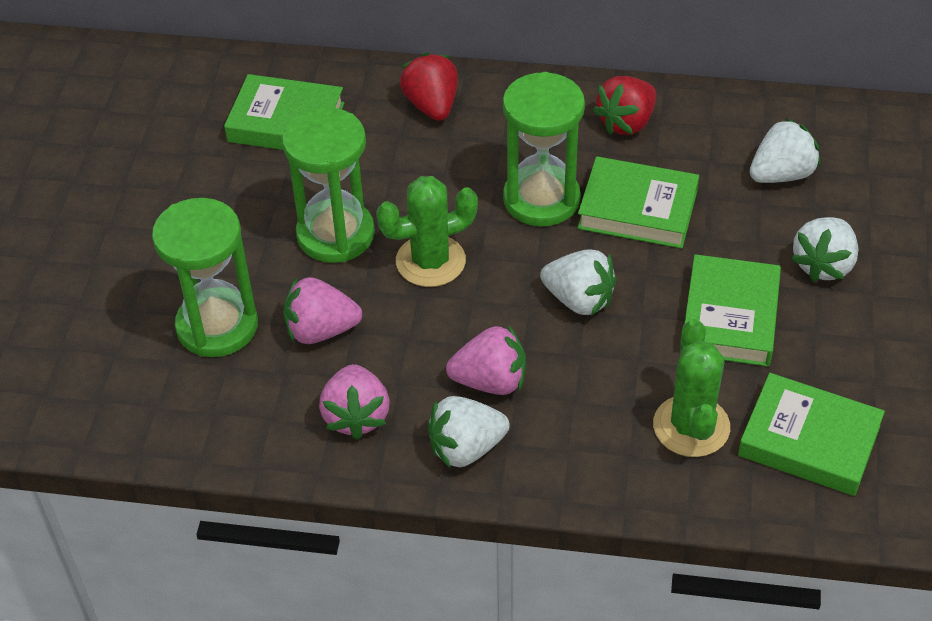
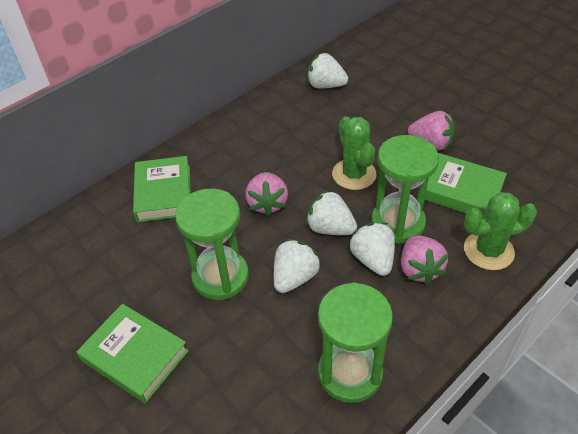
green book: 4 -> 3
red strawberry: 2 -> 0

